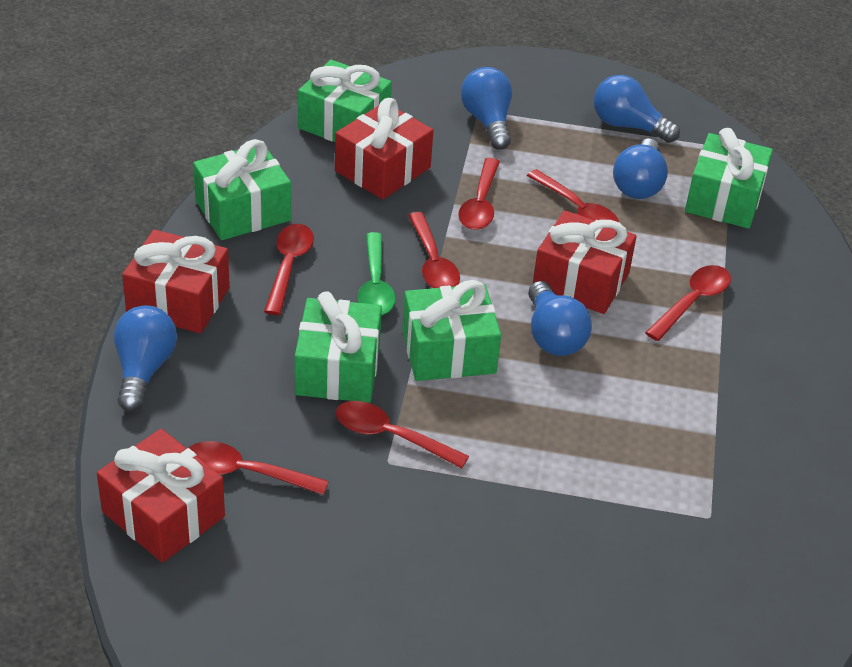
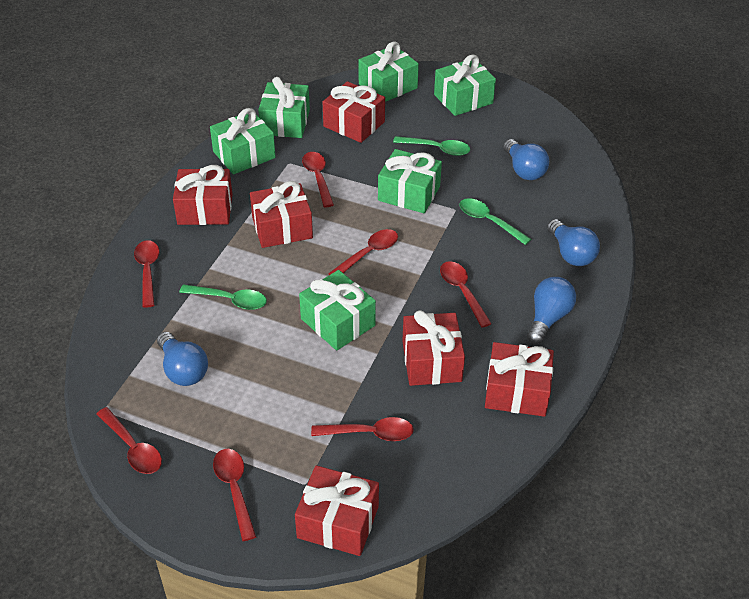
blue light bulb: 5 -> 4
green gift: 5 -> 6
green spoon: 1 -> 3
red gift: 4 -> 6

